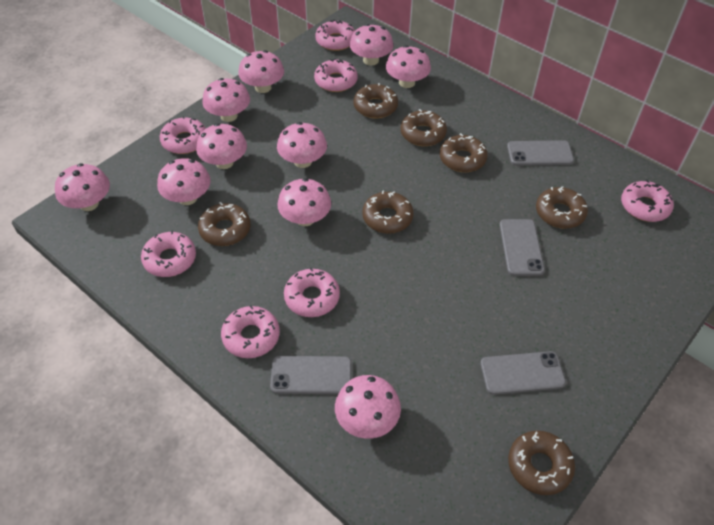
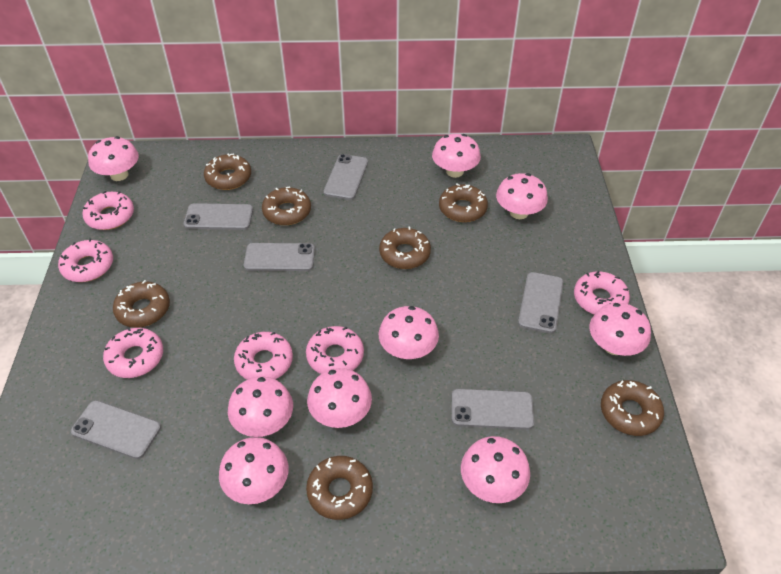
grey phone: 4 -> 6
pink donut: 7 -> 6
pink mushroom: 10 -> 9

